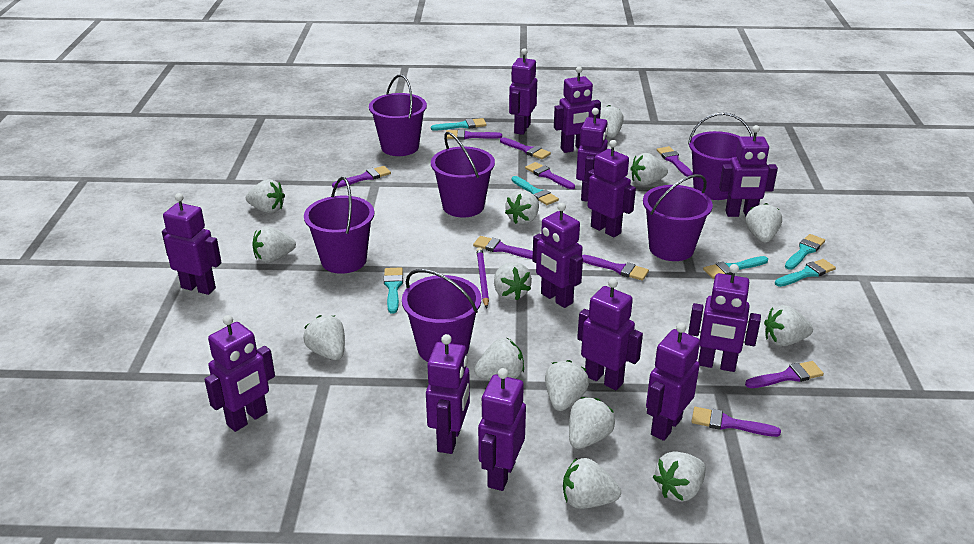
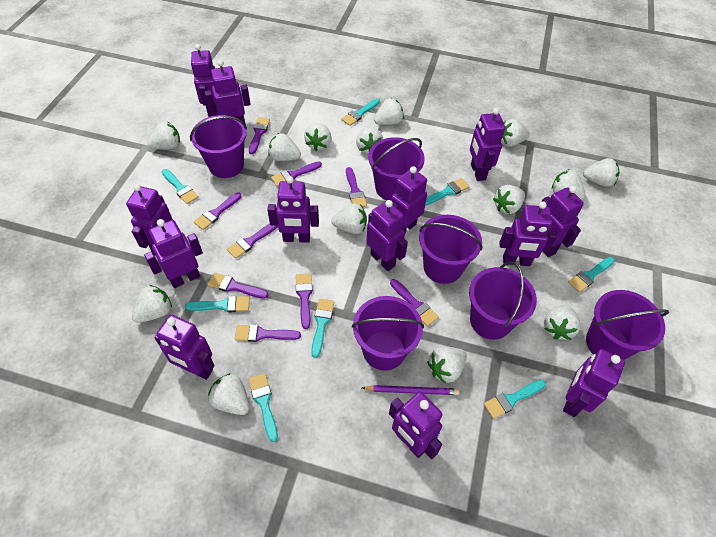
turquoise brush: 6 -> 8

